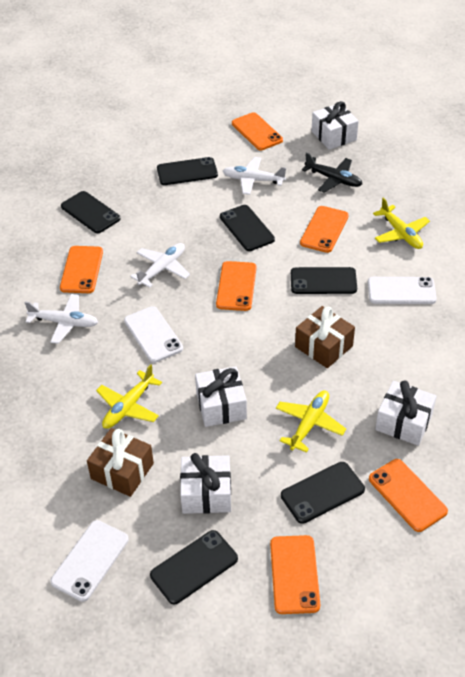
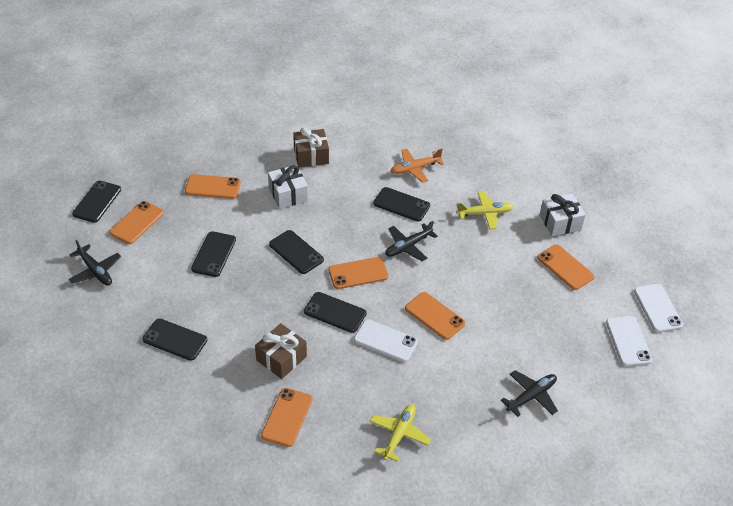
black plane: 1 -> 3
orange plane: 0 -> 1
white gift: 4 -> 2
white plane: 3 -> 0
yellow plane: 3 -> 2

